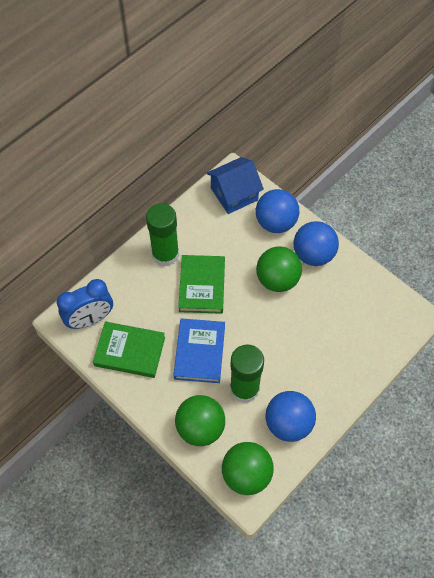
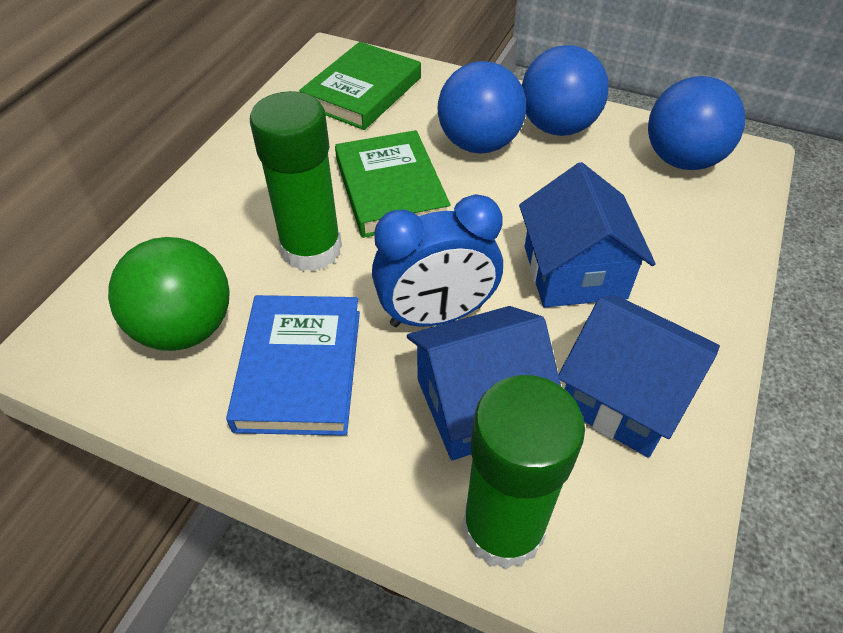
blue house: 1 -> 3
green ball: 3 -> 1

